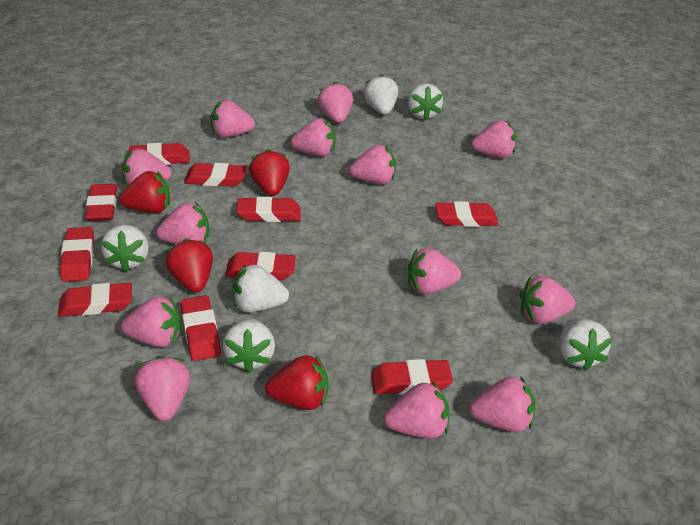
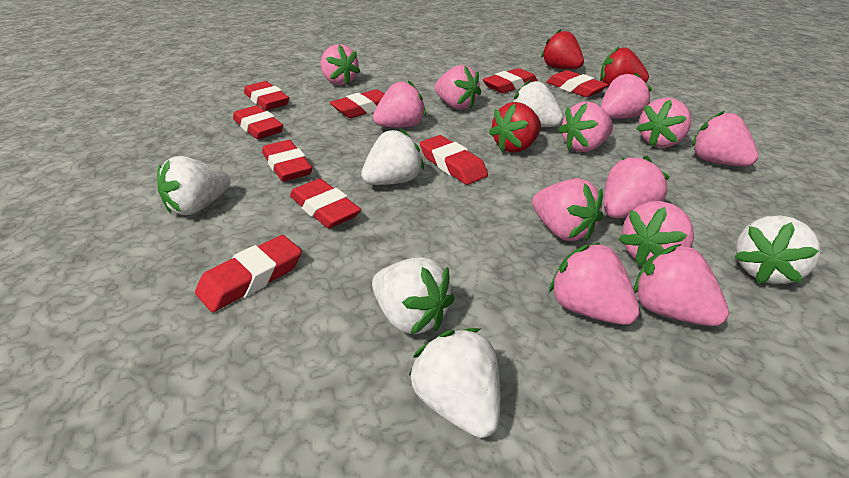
pink strawberry: 13 -> 12
red eraser: 10 -> 9
red strawberry: 4 -> 3

